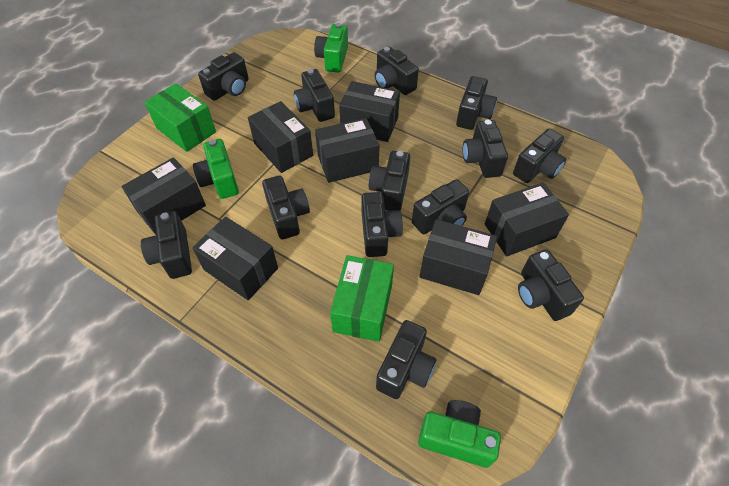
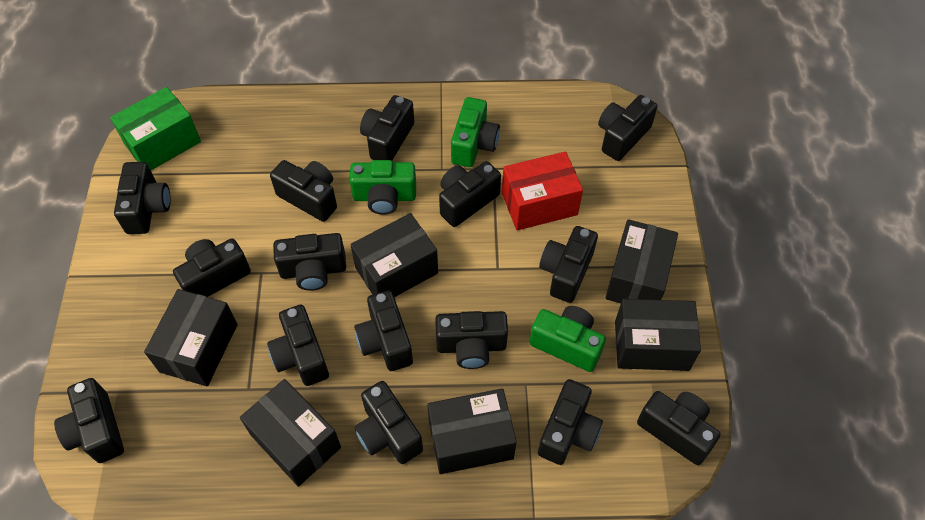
black box: 7 -> 6
black camera: 13 -> 15
green box: 2 -> 1
red box: 0 -> 1

